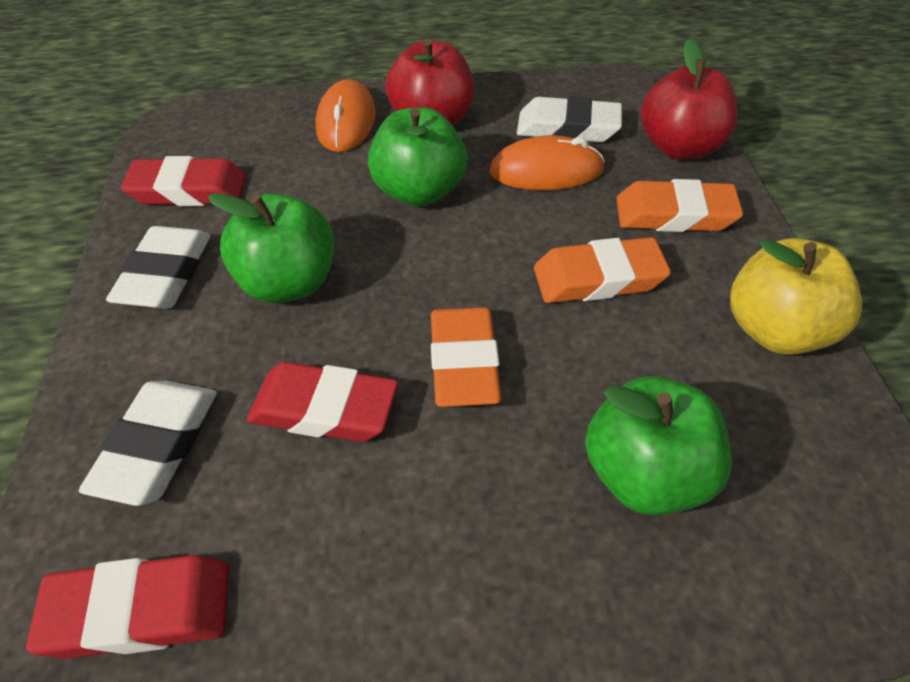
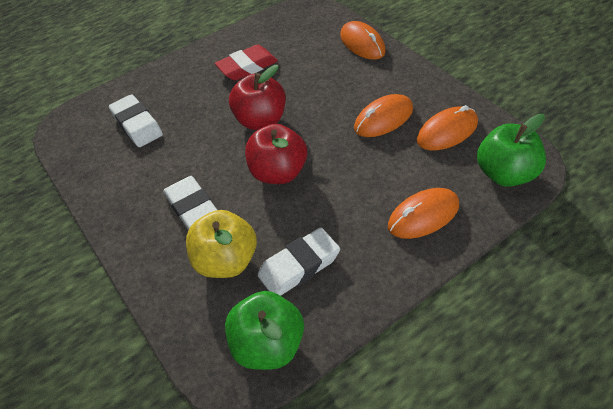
green apple: 3 -> 2
orange eraser: 3 -> 0
orange mouse: 2 -> 4
red eraser: 3 -> 1

